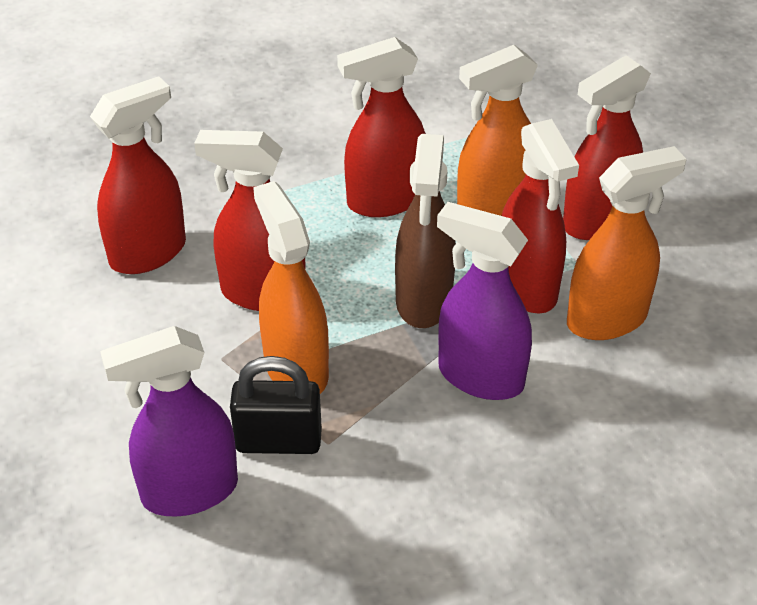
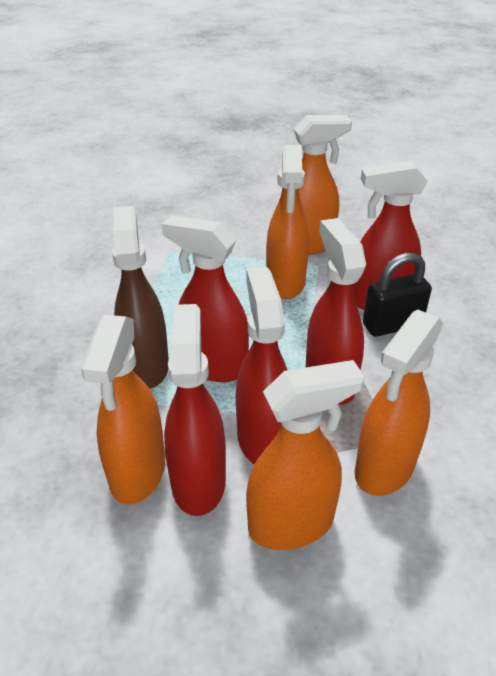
orange spray bottle: 3 -> 5
purple spray bottle: 2 -> 0

